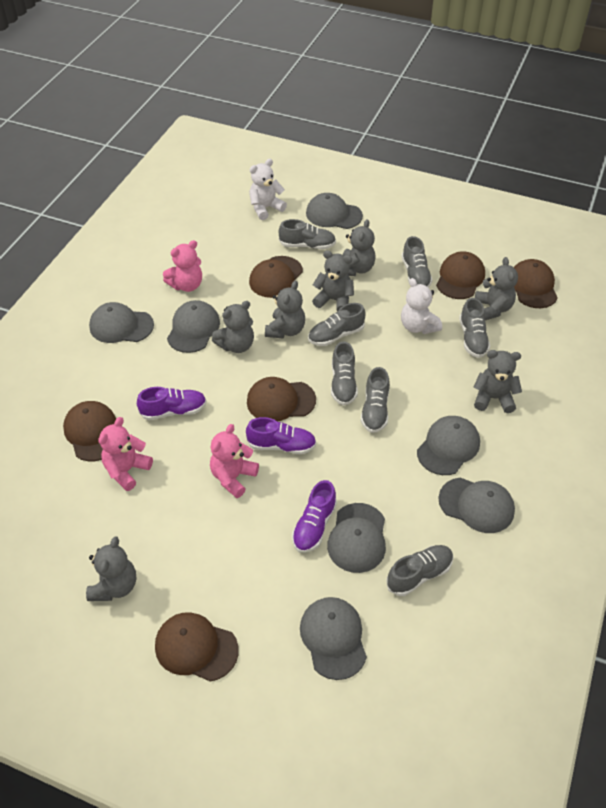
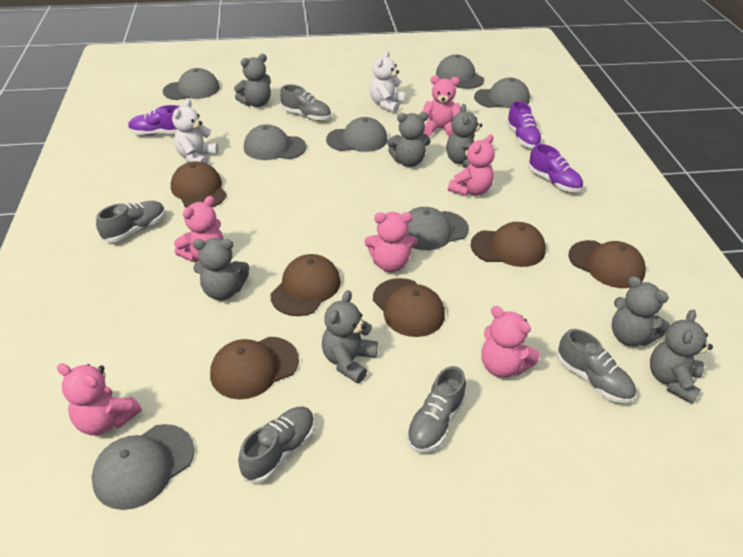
grey shoe: 7 -> 5
pink teddy bear: 3 -> 6

